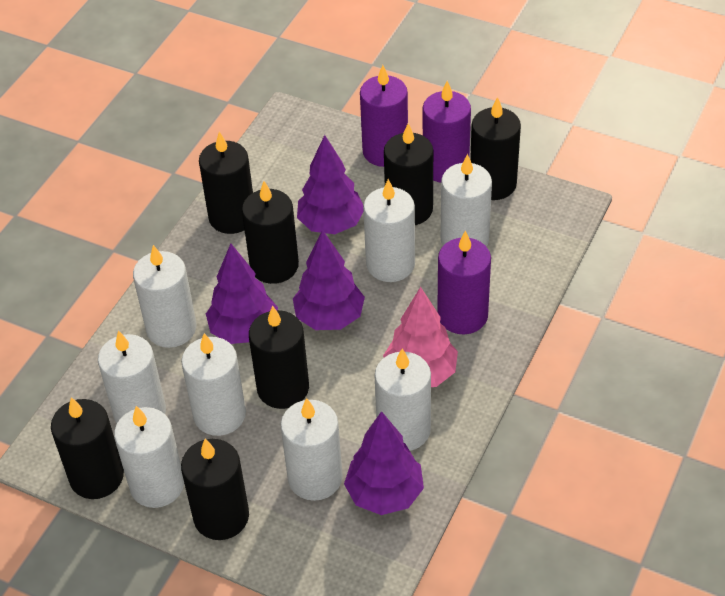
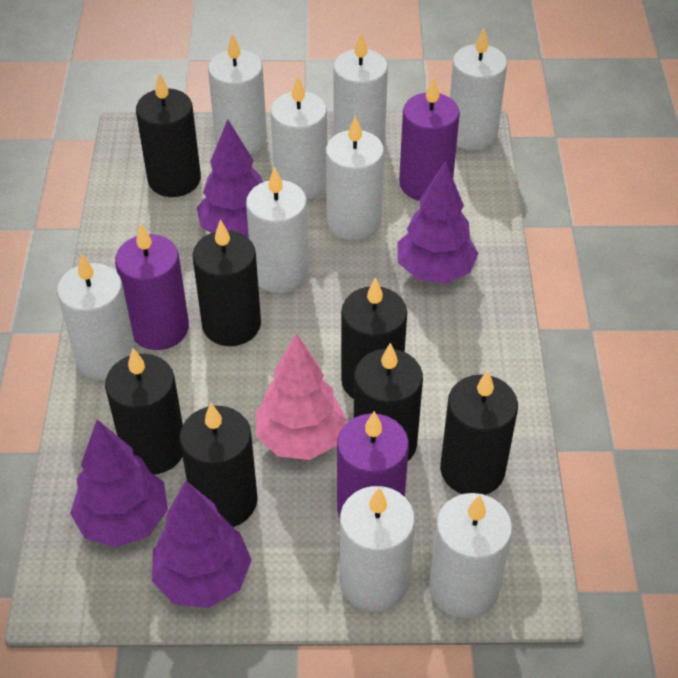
white candle: 8 -> 9

